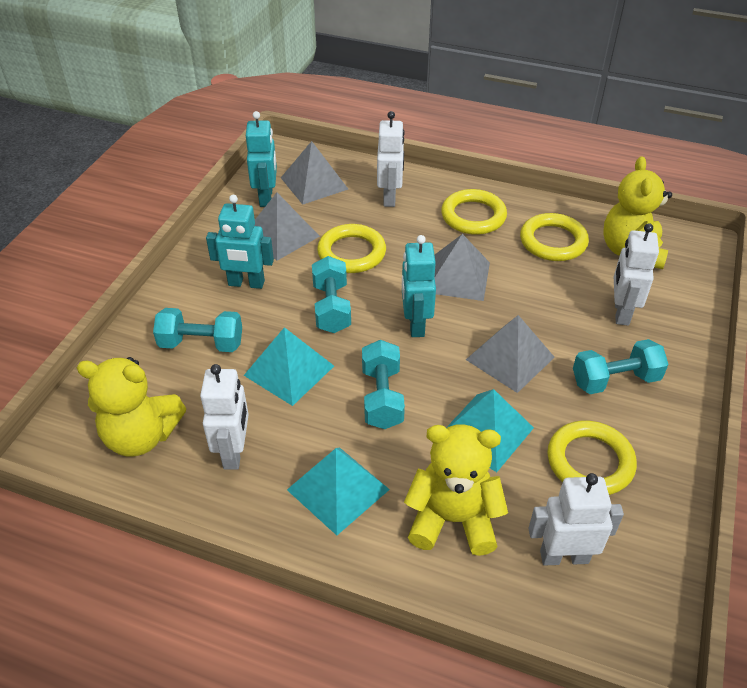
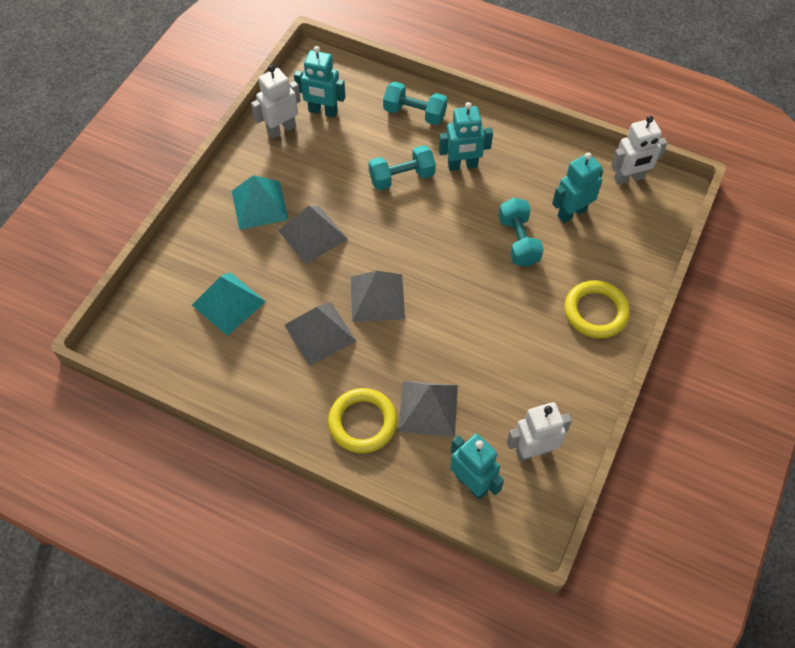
turquoise dumbbell: 4 -> 3
turquoise pyramid: 3 -> 2
turquoise robot: 3 -> 4
white robot: 4 -> 3
yellow ring: 4 -> 2
yellow teddy bear: 3 -> 0

